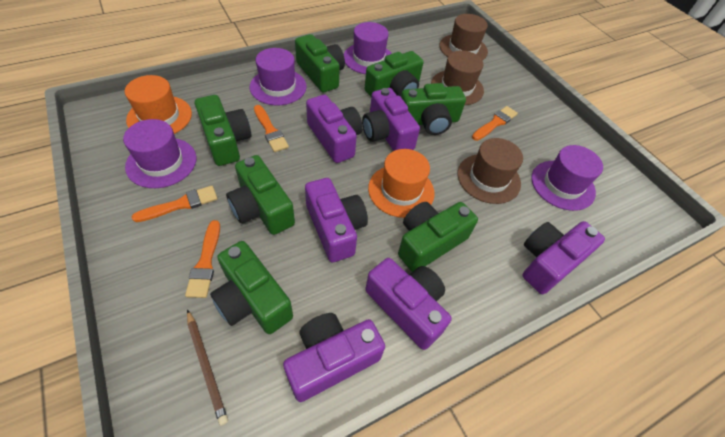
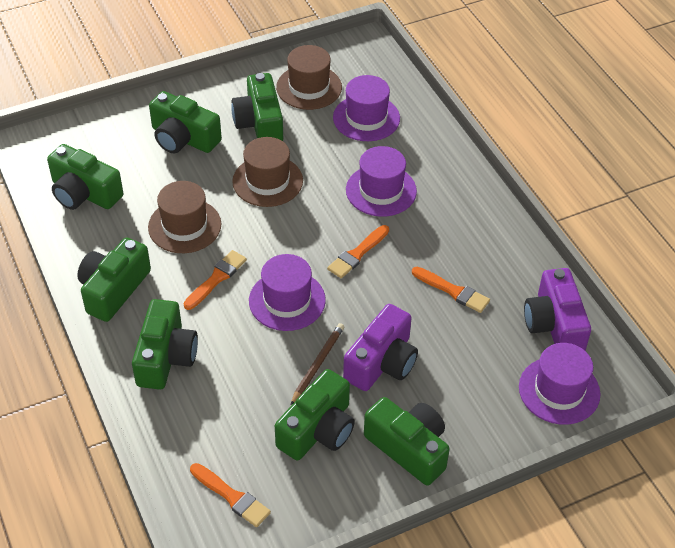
orange hat: 2 -> 0
purple camera: 6 -> 2

